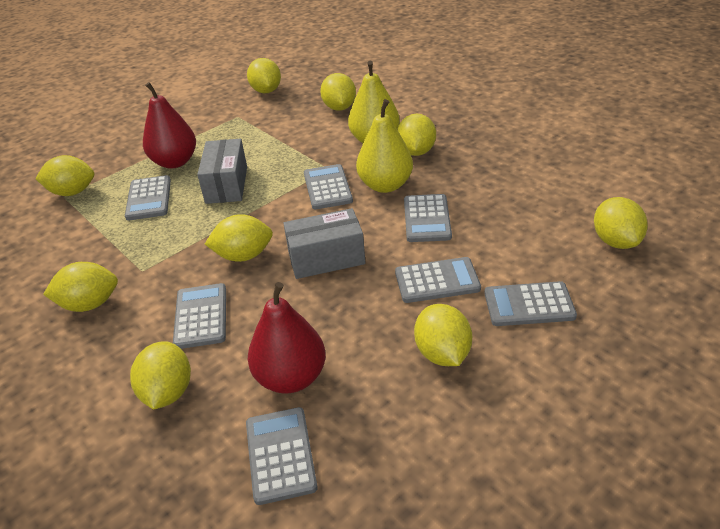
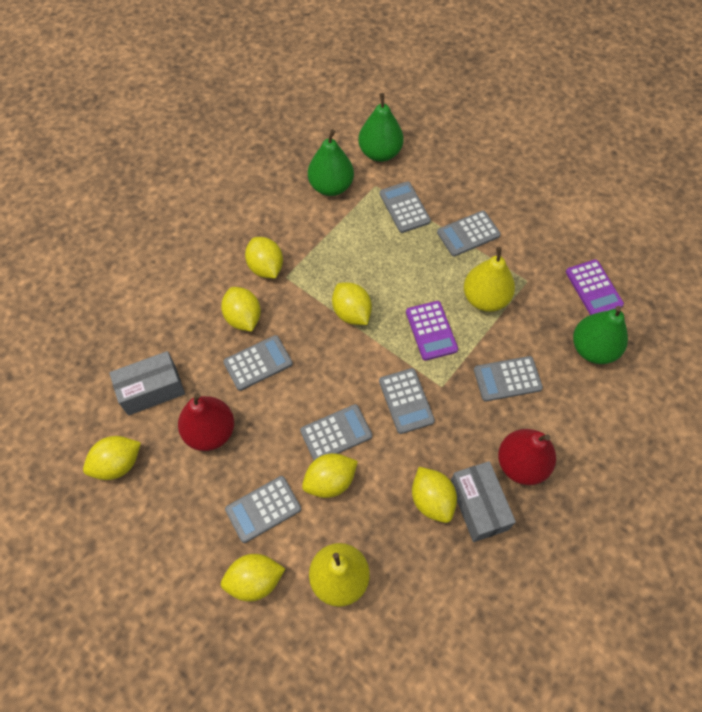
green pear: 0 -> 3
purple calculator: 0 -> 2
yellow lemon: 9 -> 7

